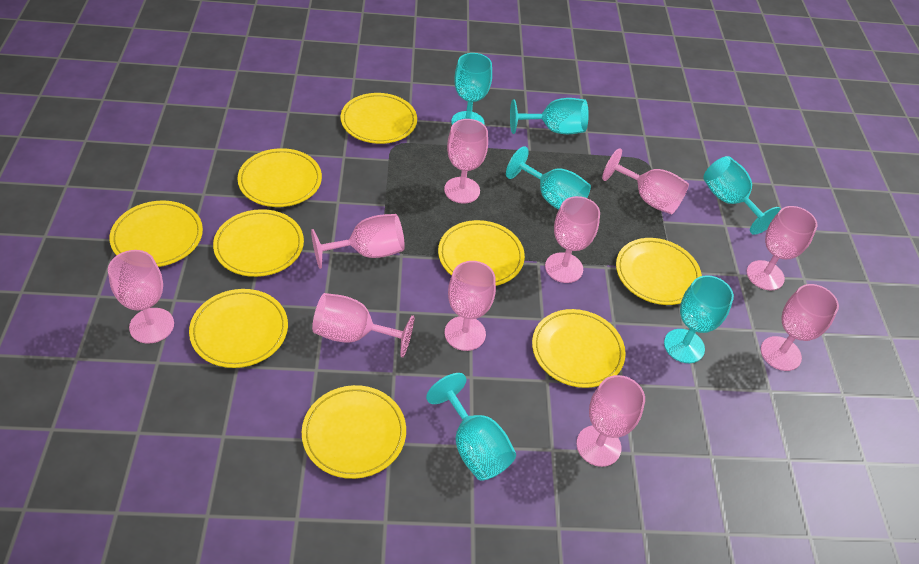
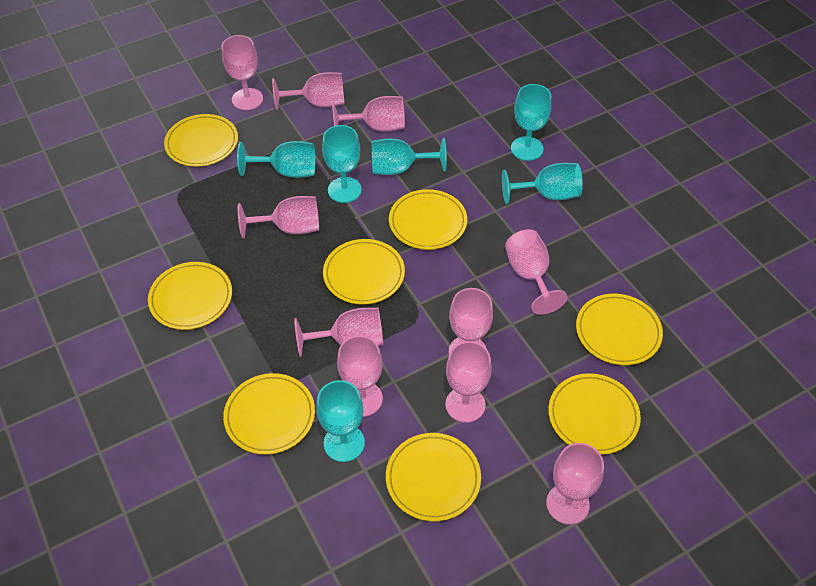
yellow plate: 9 -> 8

